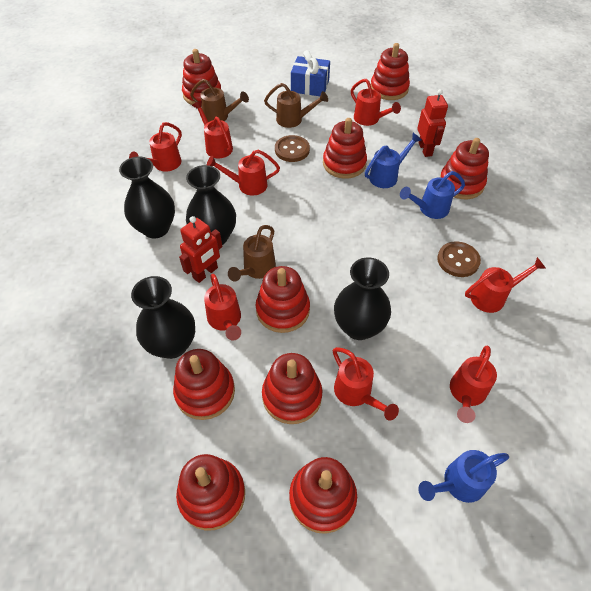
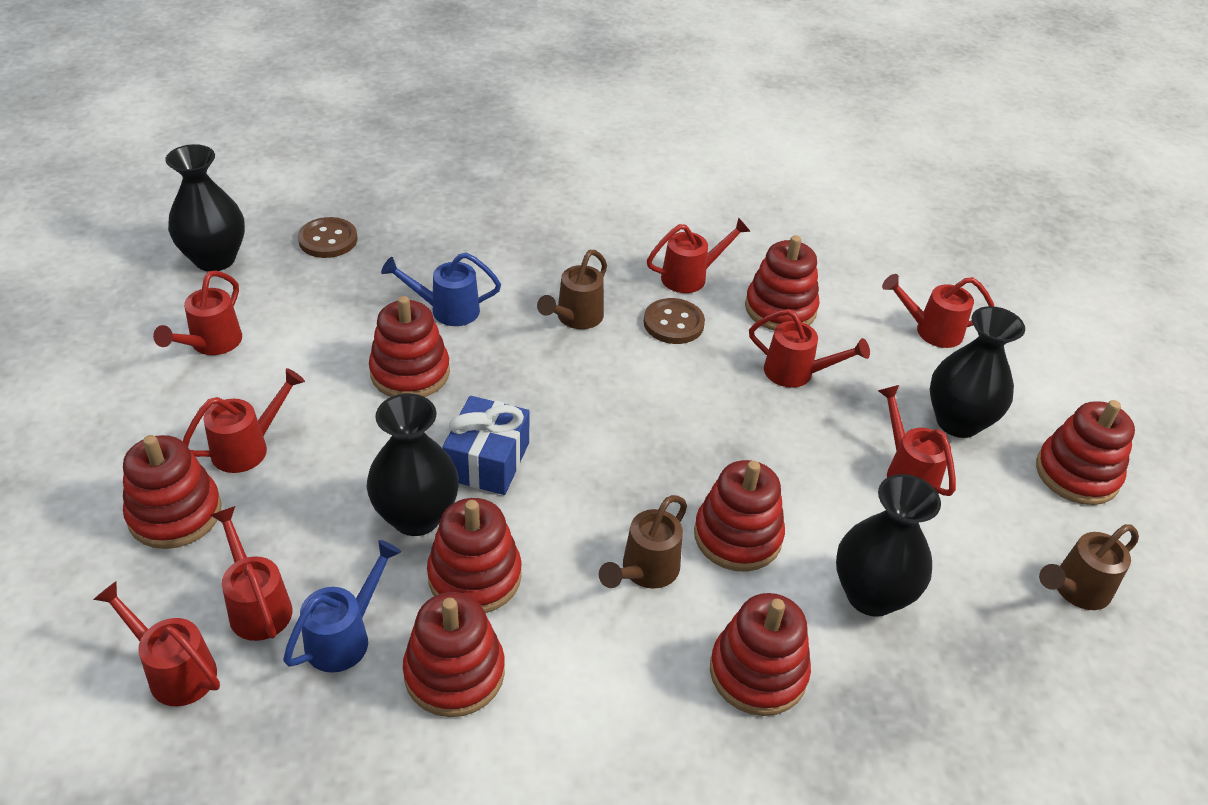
blue watering can: 3 -> 2
red robot: 2 -> 0
red stacking toy: 9 -> 8

